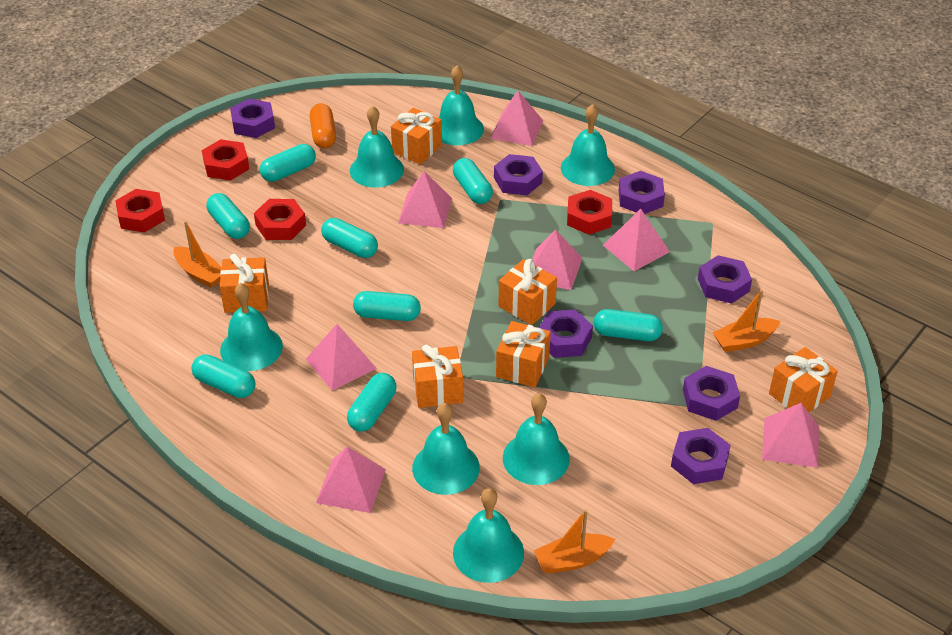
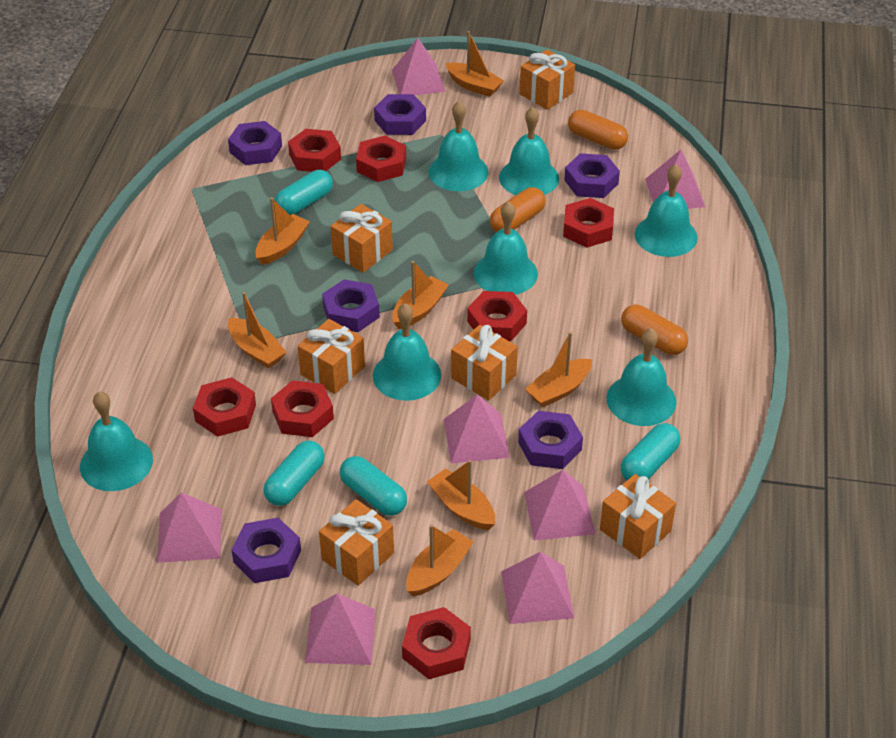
orange boat: 3 -> 7
orange capsule: 1 -> 3
purple nut: 7 -> 6
red nut: 4 -> 7
turquoise capsule: 8 -> 4

